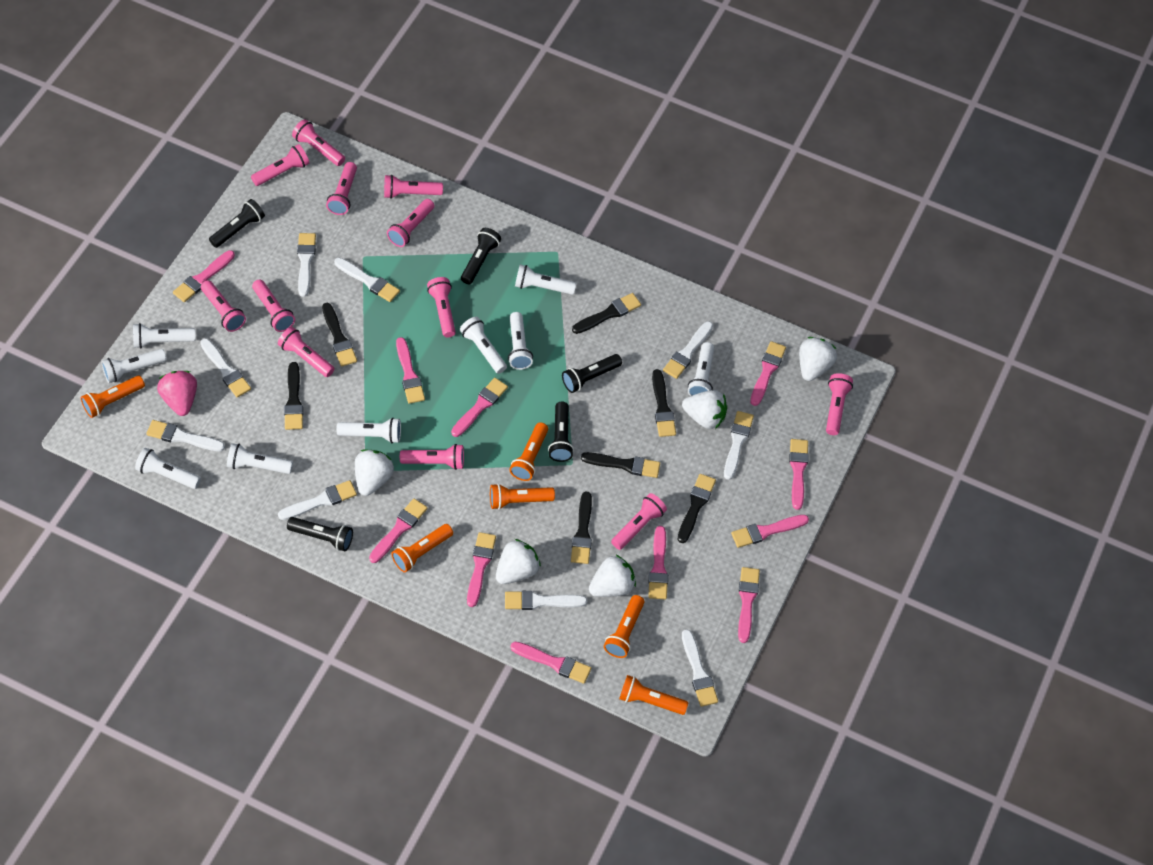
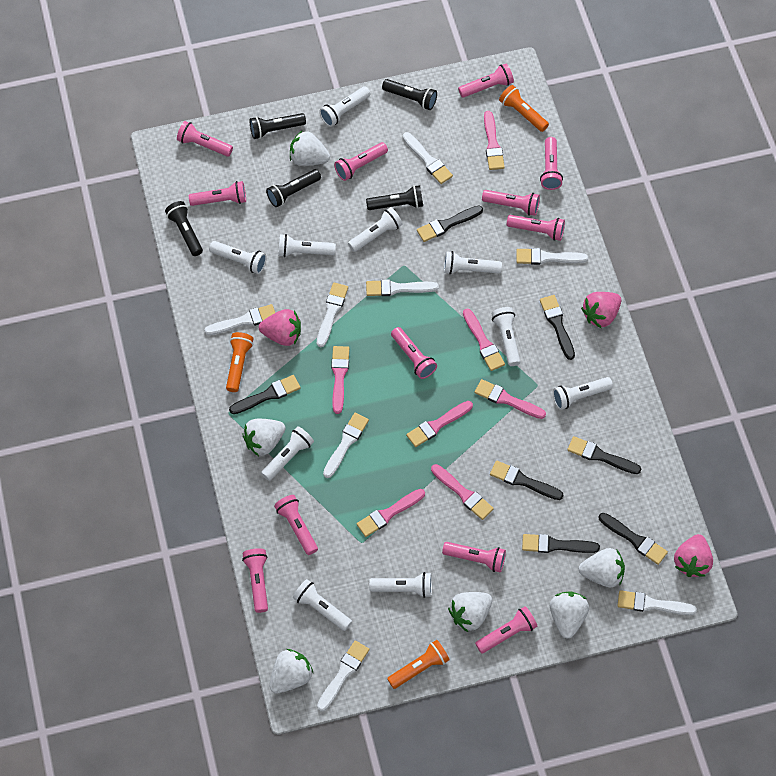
orange flashlight: 6 -> 3
pink brush: 11 -> 7
pink strawberry: 1 -> 3
white brush: 9 -> 8
white flashlight: 9 -> 10
white strawberry: 5 -> 6

